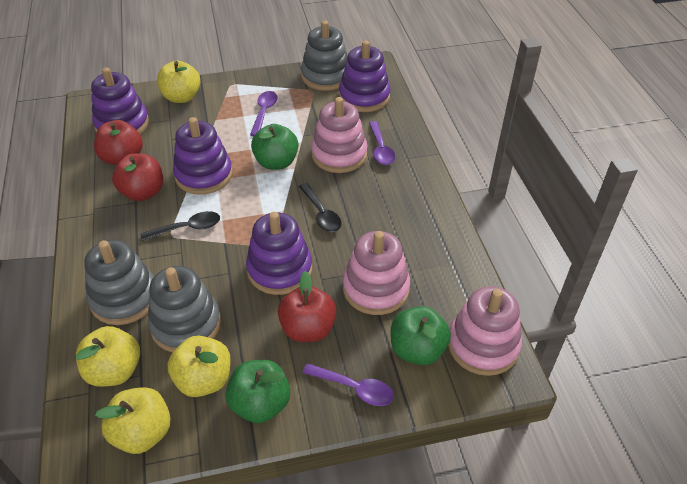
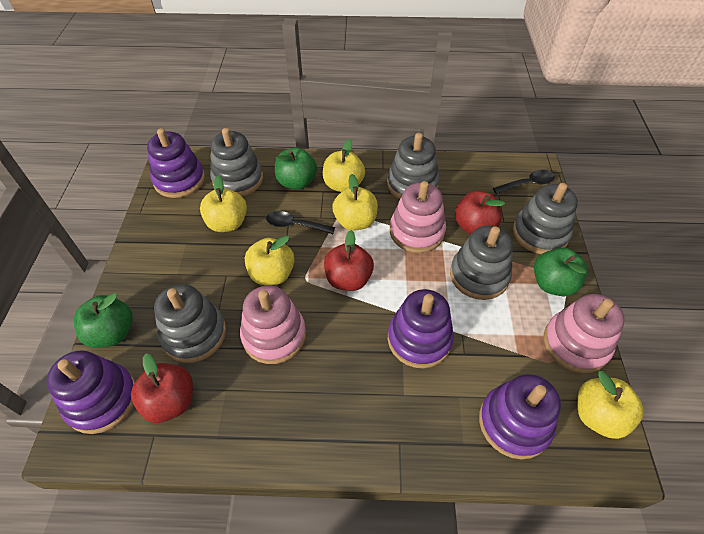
grey stacking toy: 3 -> 5
purple spoon: 3 -> 0
yellow apple: 4 -> 5

